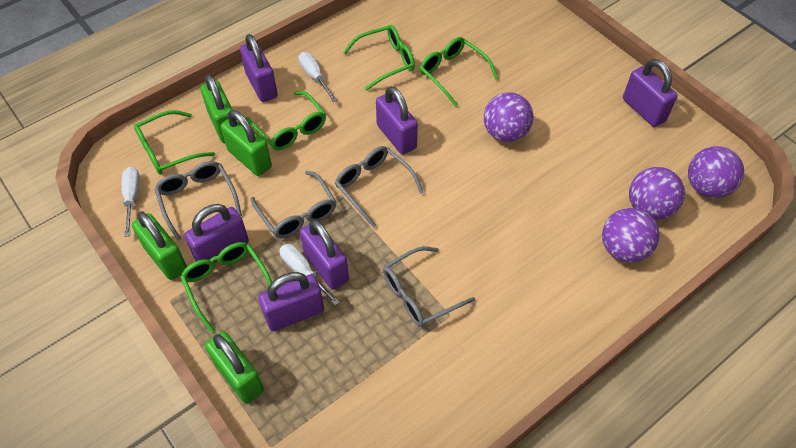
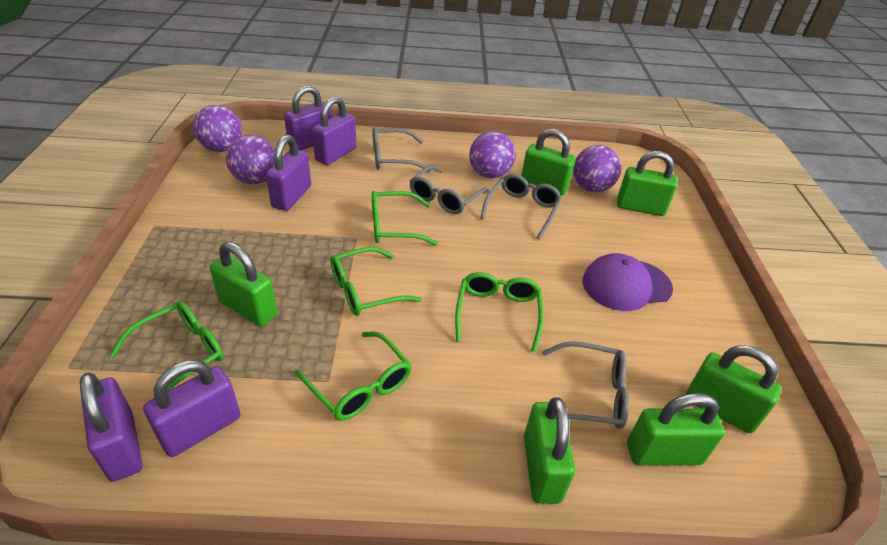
green padlock: 4 -> 6
purple cap: 0 -> 1
purple padlock: 6 -> 5
white screwdriver: 3 -> 0

